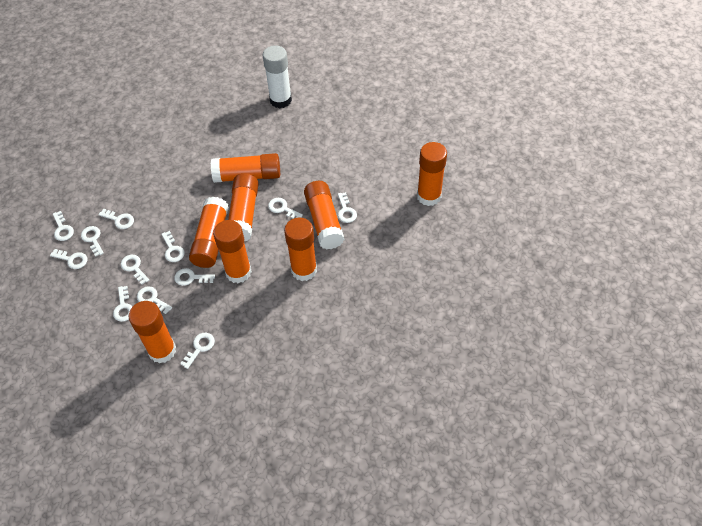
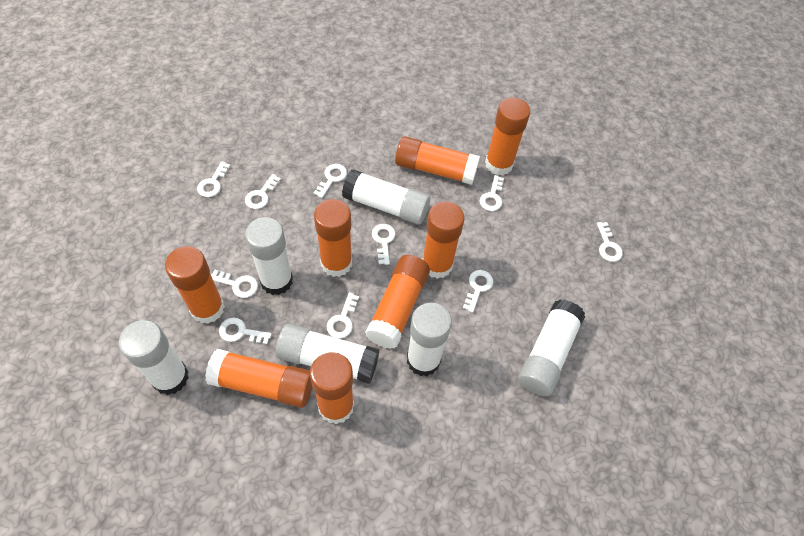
white glue stick: 1 -> 6
white key: 12 -> 10

